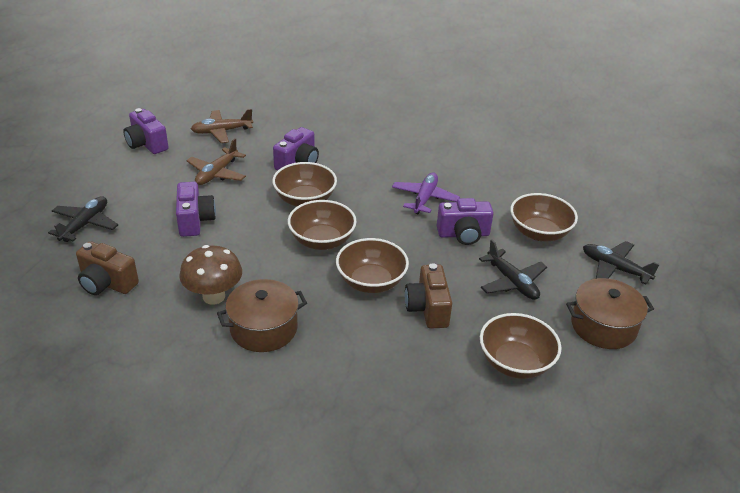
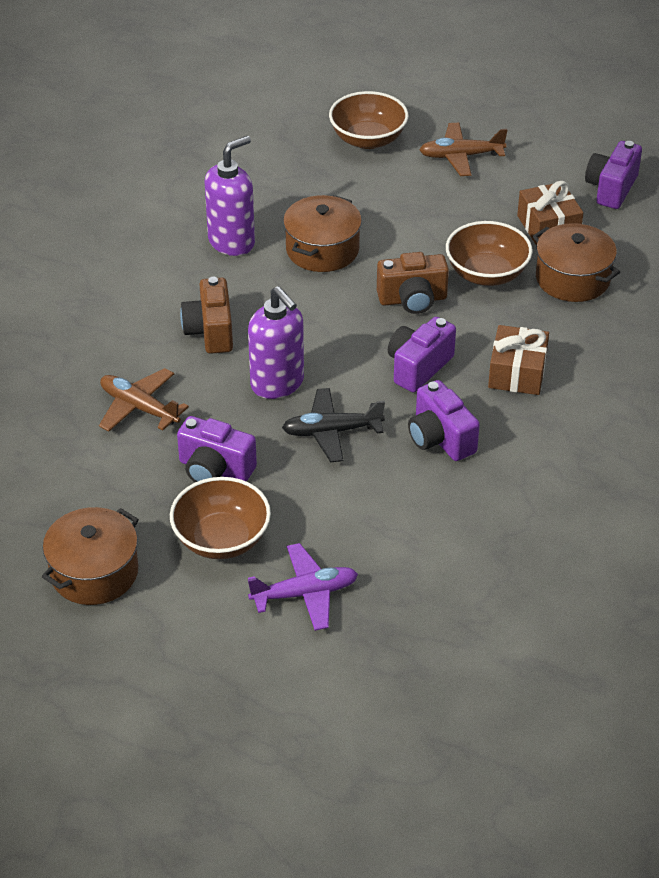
black plane: 3 -> 1
brown bowl: 5 -> 3
brown gift: 0 -> 2
brown mushroom: 1 -> 0
brown pot: 2 -> 3
purple soap dispenser: 0 -> 2

